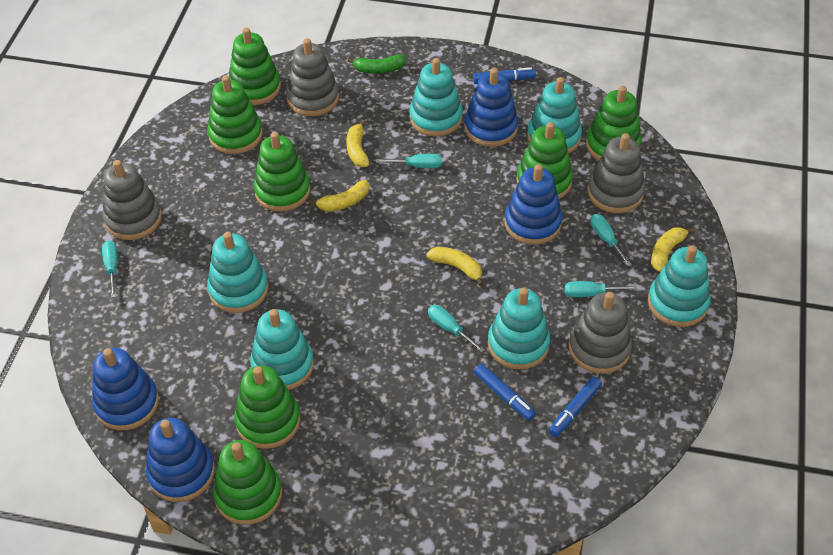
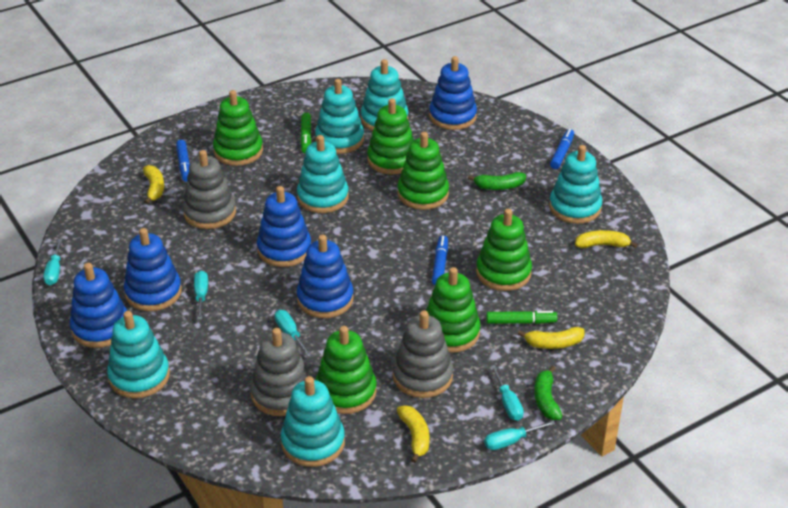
blue stacking toy: 4 -> 5
green banana: 1 -> 2
green marker: 0 -> 2
green stacking toy: 7 -> 6
grey stacking toy: 4 -> 3

